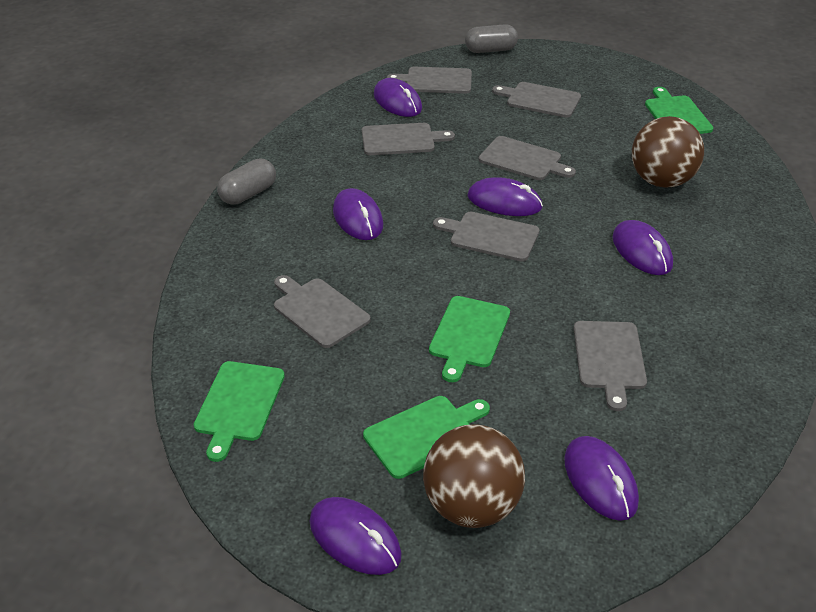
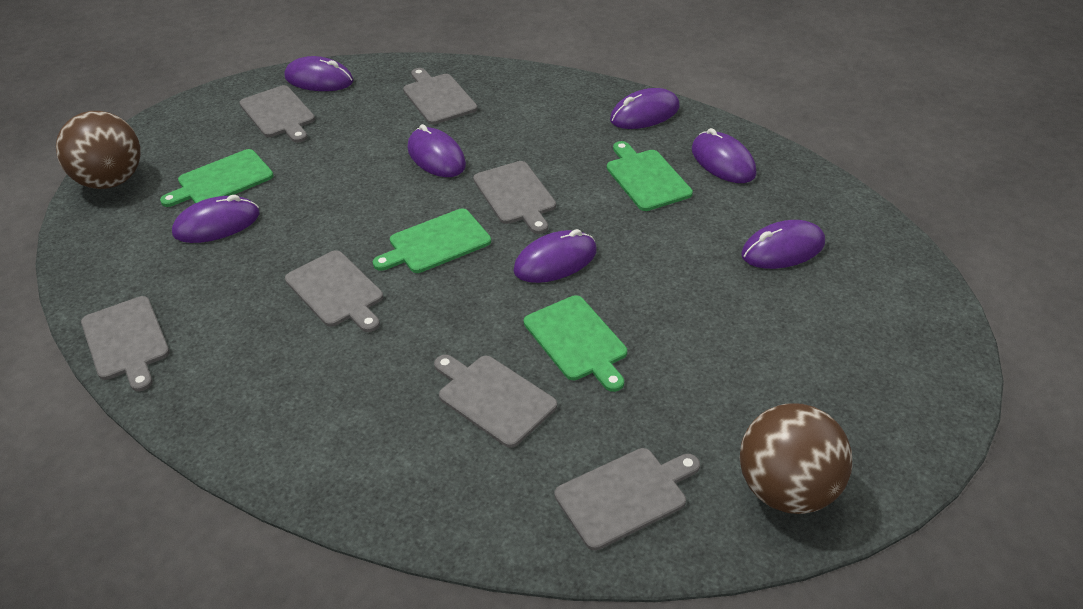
grey capsule: 2 -> 0
purple mouse: 6 -> 7

